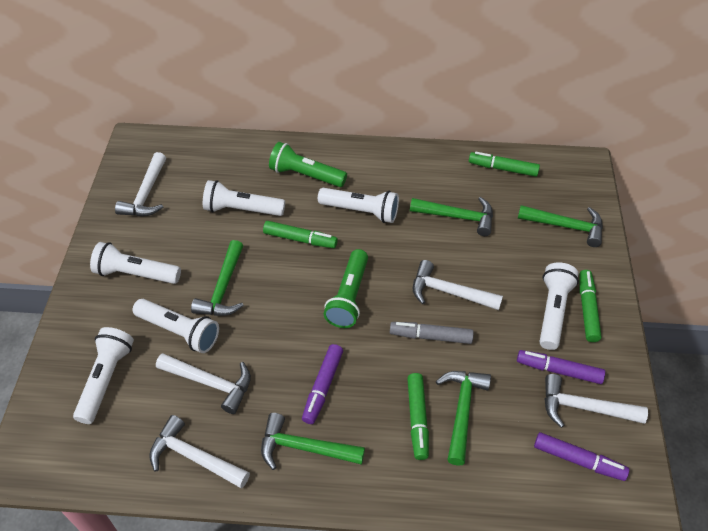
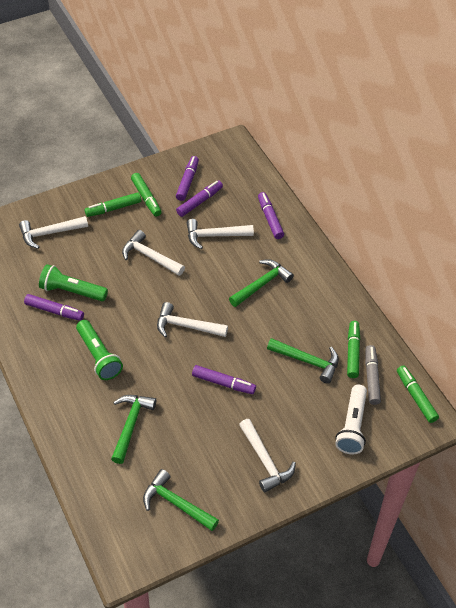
green hammer: 5 -> 4
purple marker: 3 -> 5
white flashlight: 6 -> 1

